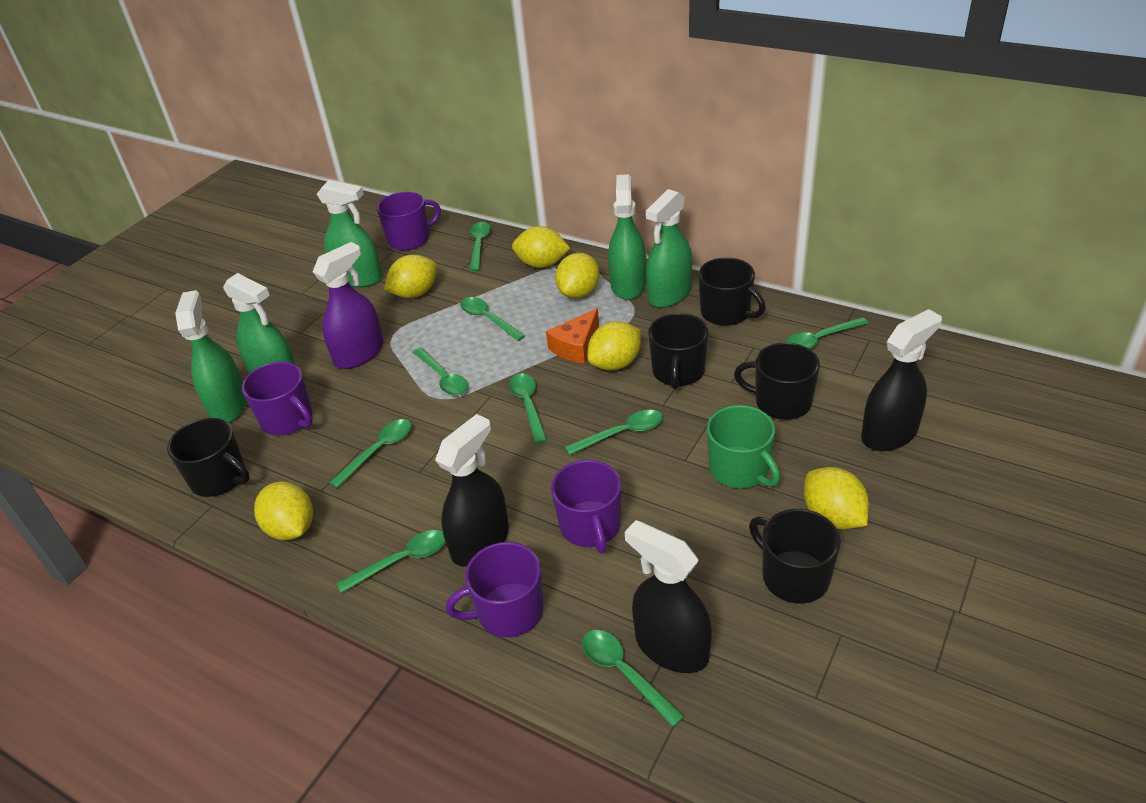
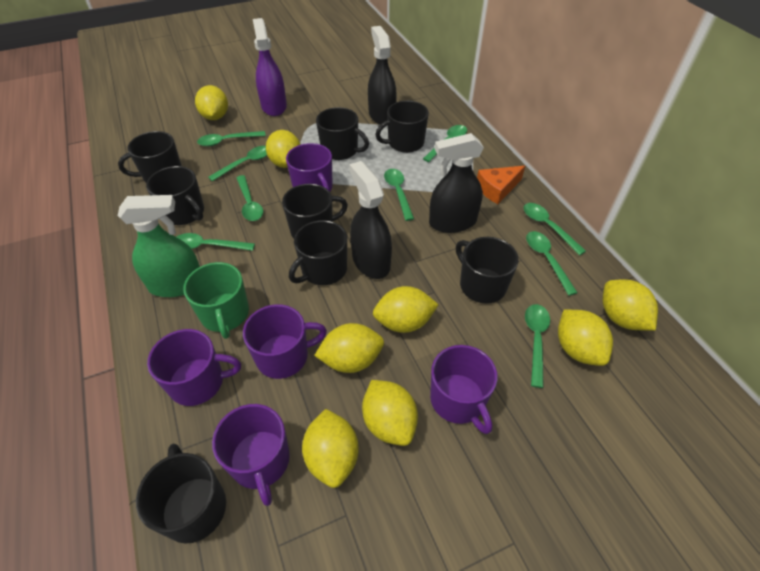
black mug: 5 -> 8
green spray bottle: 5 -> 1
purple mug: 4 -> 5
yellow lemon: 6 -> 8

